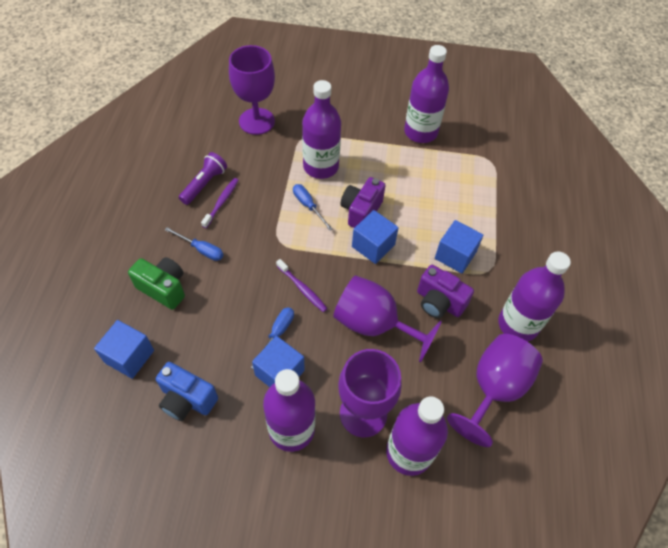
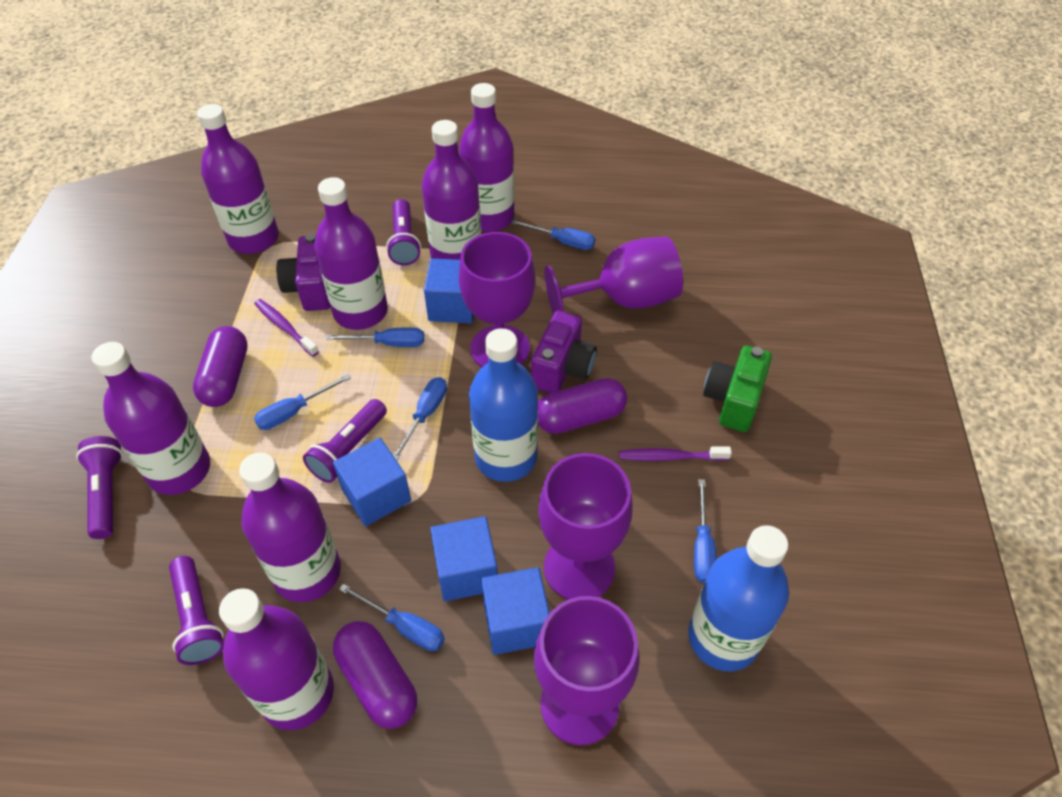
blue bottle: 0 -> 2
blue camera: 1 -> 0
blue screwdriver: 3 -> 6
purple bottle: 5 -> 7
purple capsule: 0 -> 3
purple flashlight: 1 -> 4

